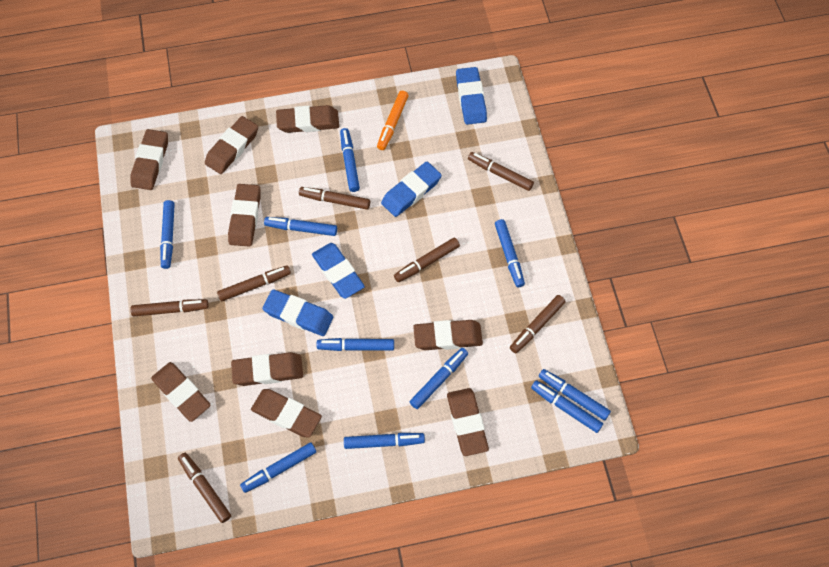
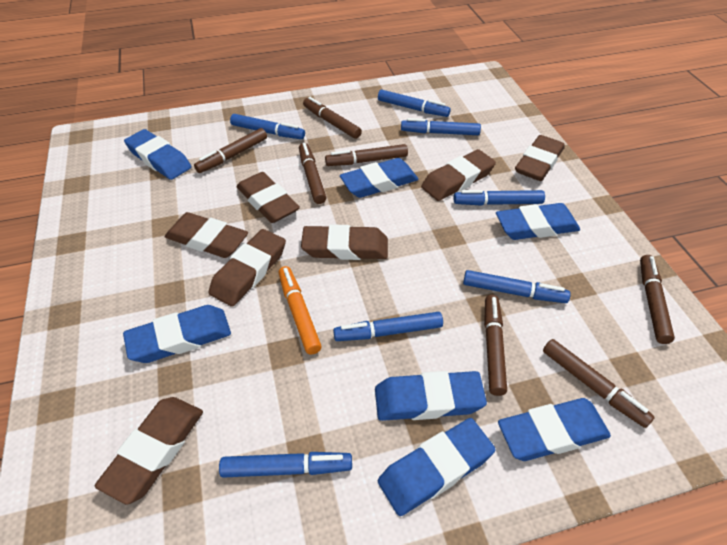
blue eraser: 4 -> 7
blue marker: 10 -> 7
brown eraser: 9 -> 7

